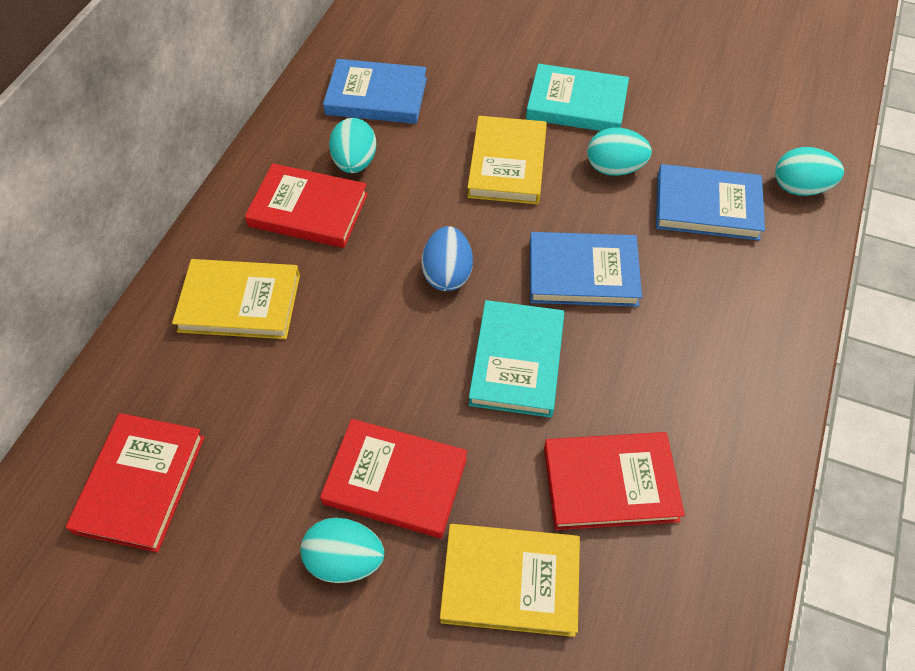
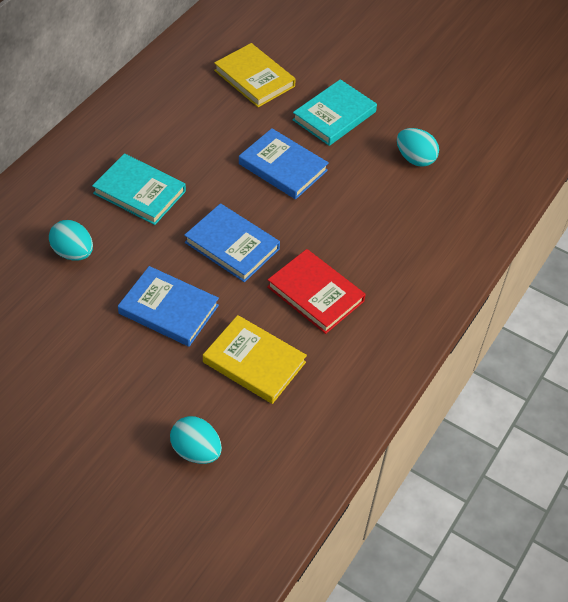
blue egg: 1 -> 0
red book: 4 -> 1
turquoise egg: 4 -> 3
yellow book: 3 -> 2

